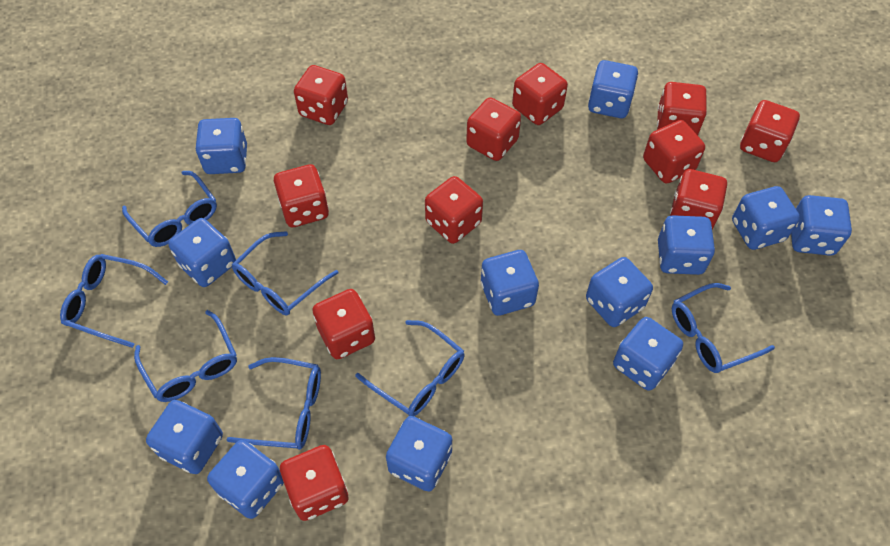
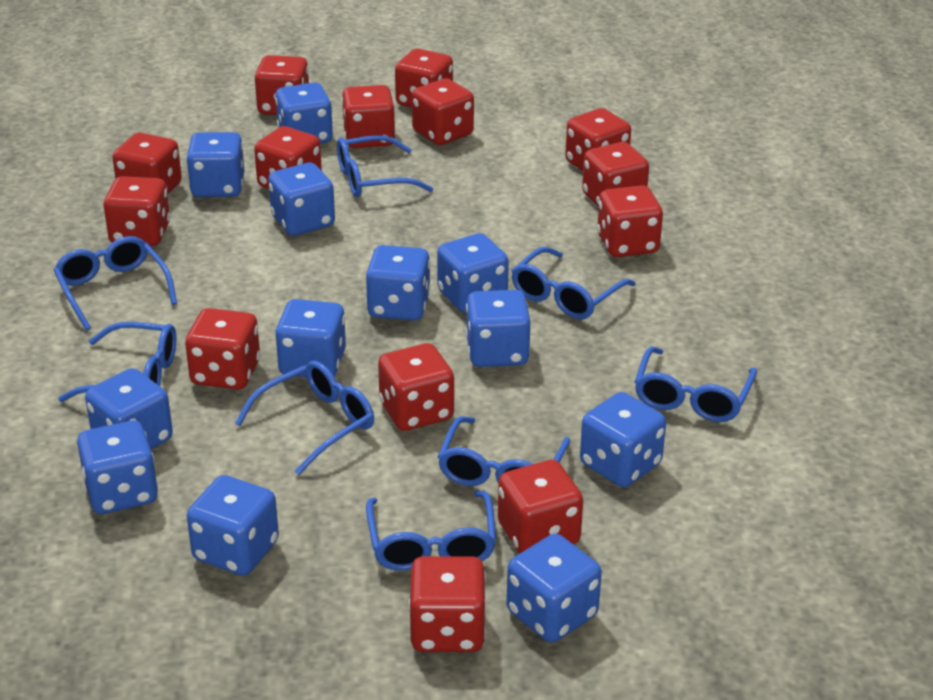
blue glasses: 7 -> 8
red dice: 11 -> 14

